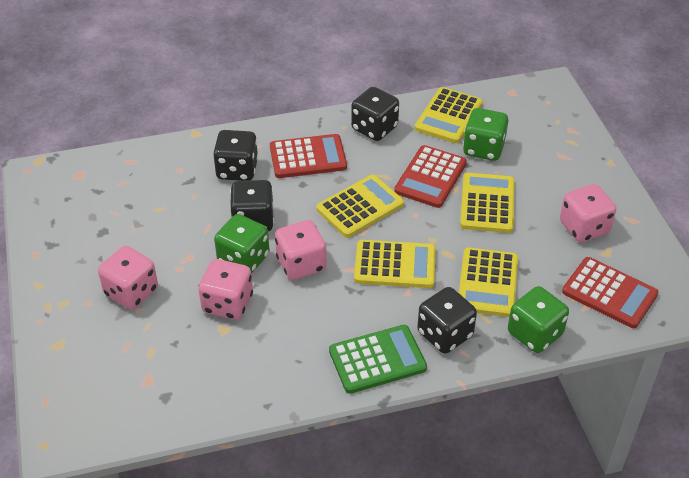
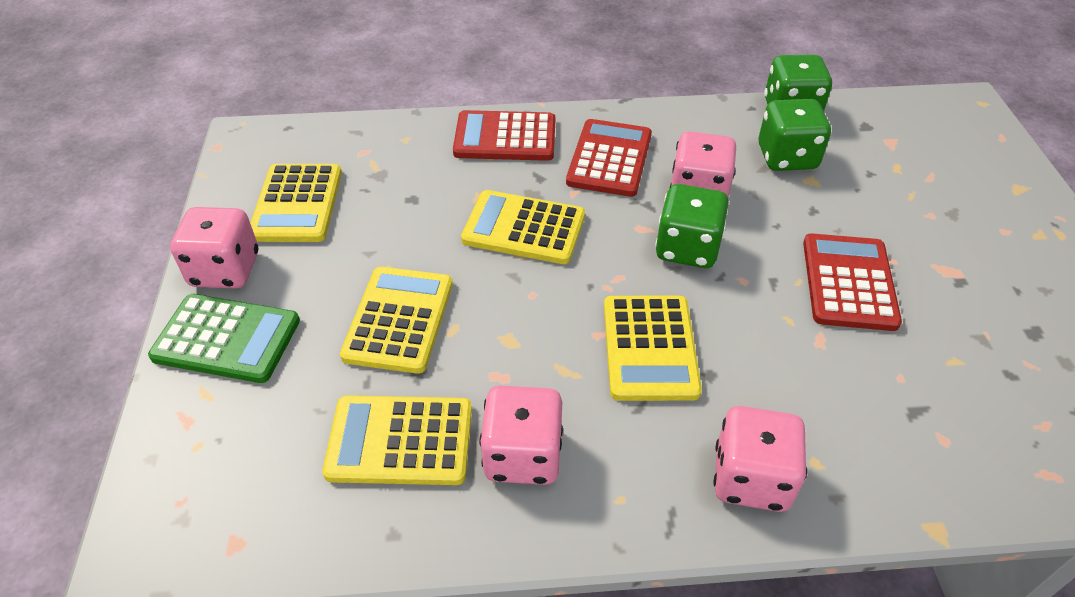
black dice: 4 -> 0

